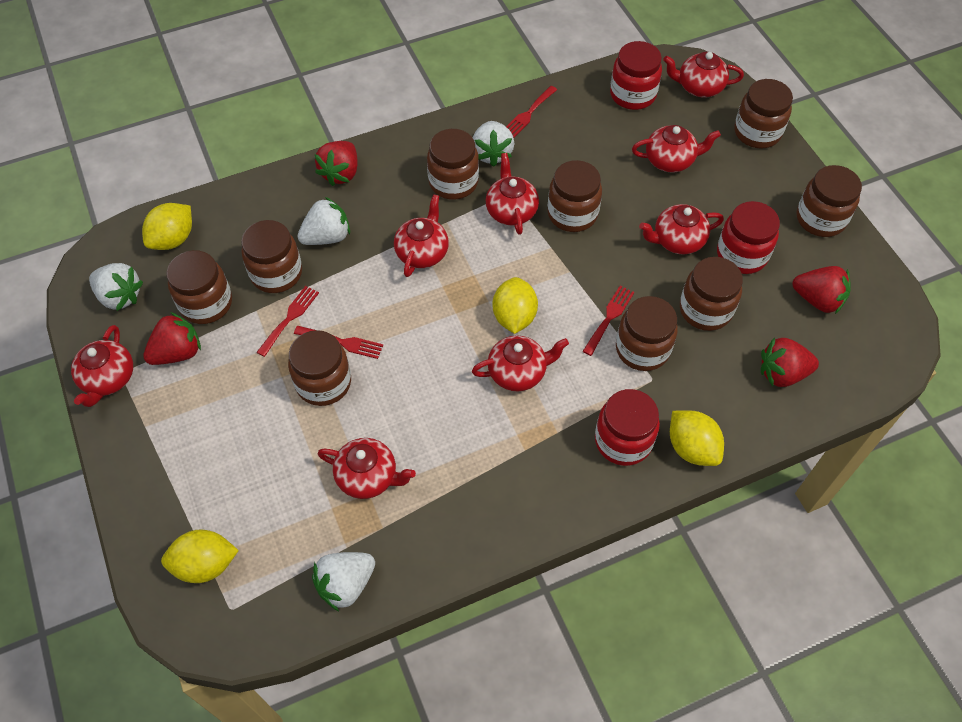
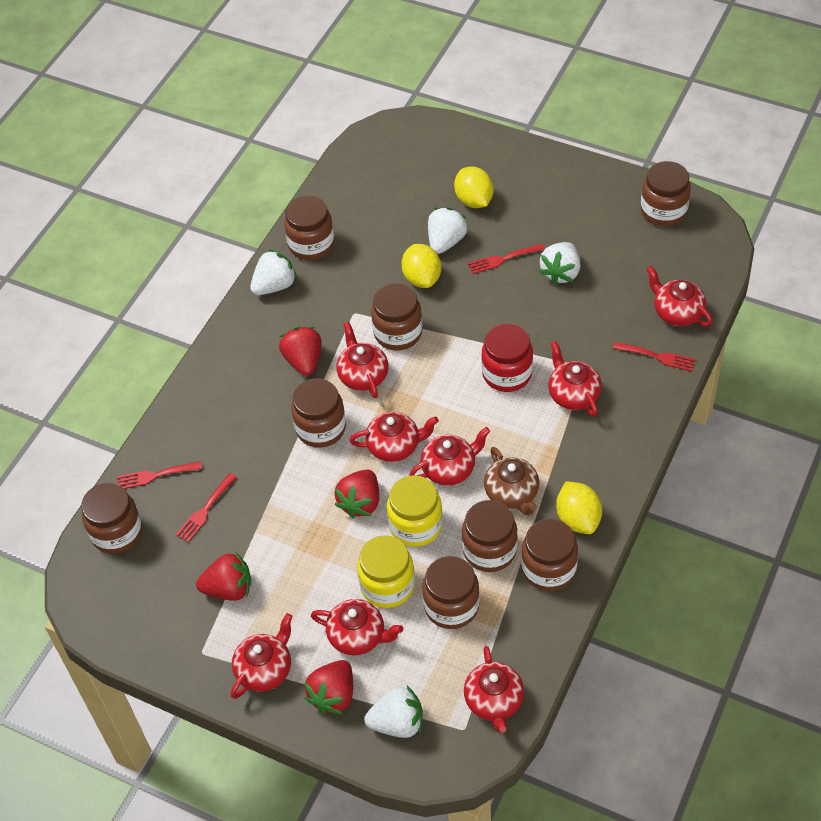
brown jar: 9 -> 8
brown teapot: 0 -> 1
red jar: 3 -> 1
yellow jar: 0 -> 2
yellow lemon: 4 -> 3

